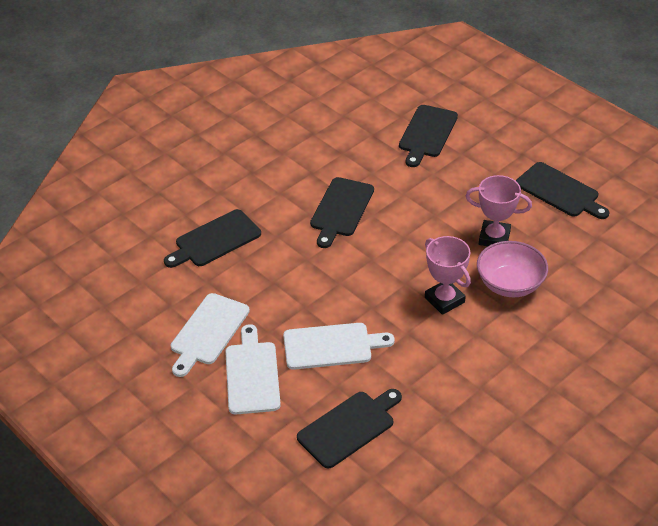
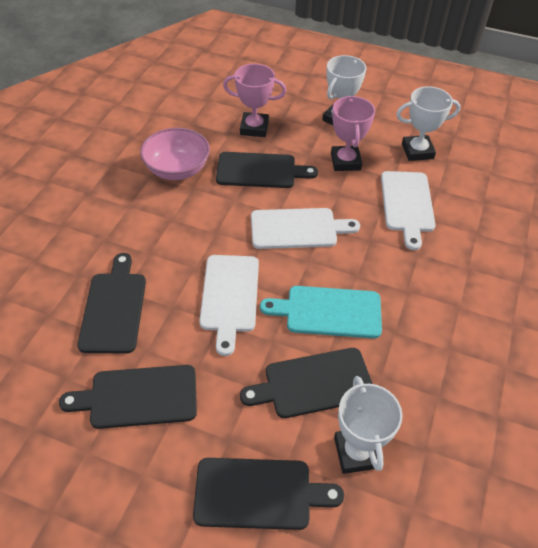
turquoise cutting board: 0 -> 1
white trophy: 0 -> 3

